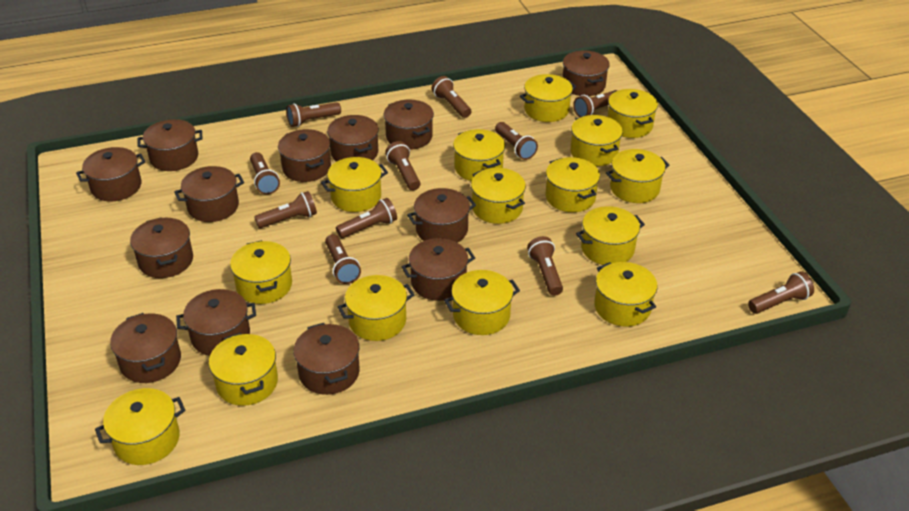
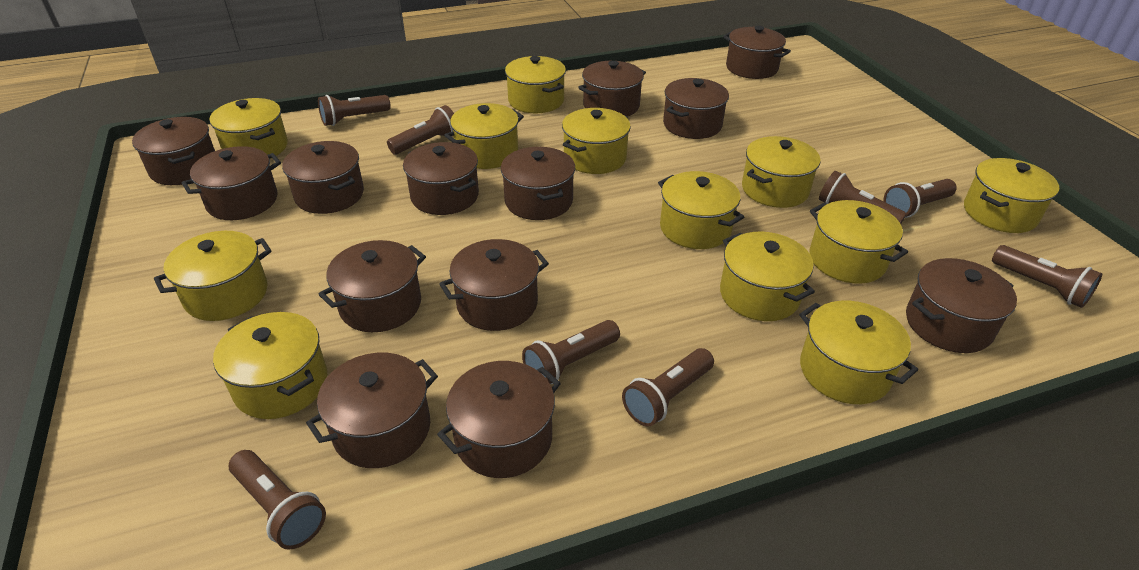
brown flashlight: 11 -> 8
yellow pot: 15 -> 12

